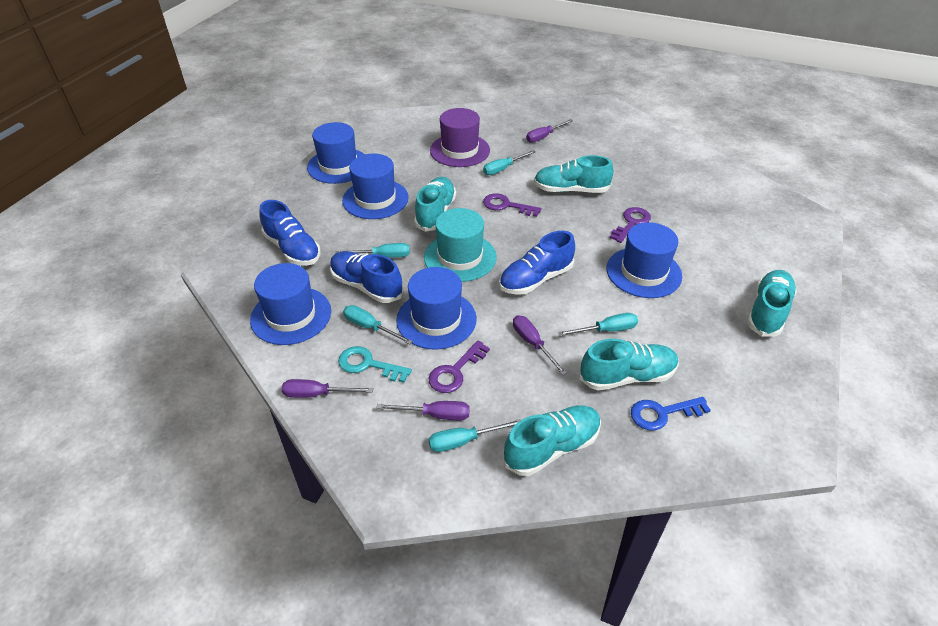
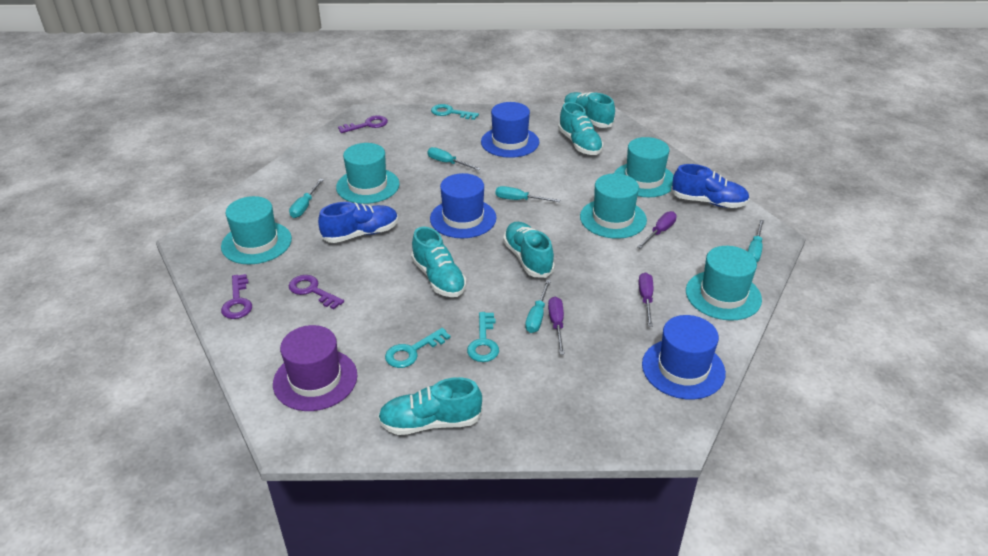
blue hat: 5 -> 3
blue key: 1 -> 0
blue shoe: 3 -> 2
purple screwdriver: 4 -> 3
turquoise hat: 1 -> 5
turquoise key: 1 -> 3

